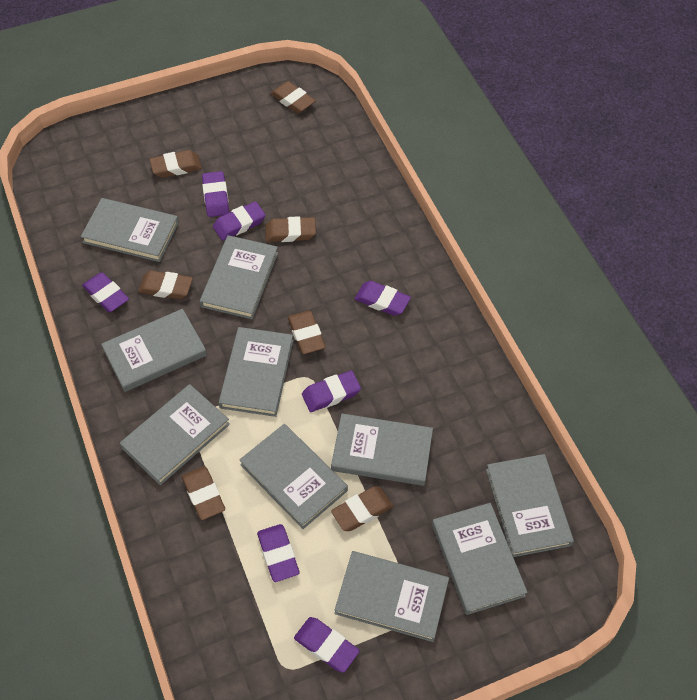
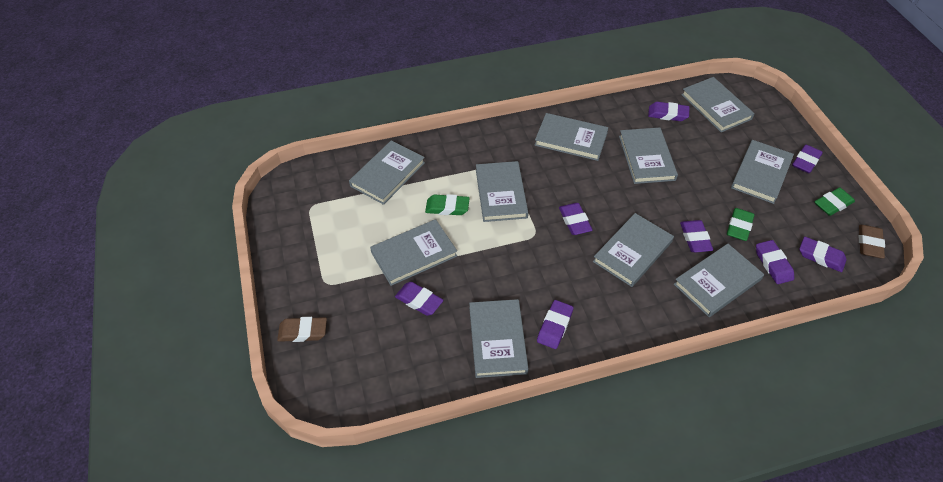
brown eraser: 7 -> 2
green eraser: 0 -> 3
purple eraser: 7 -> 8

